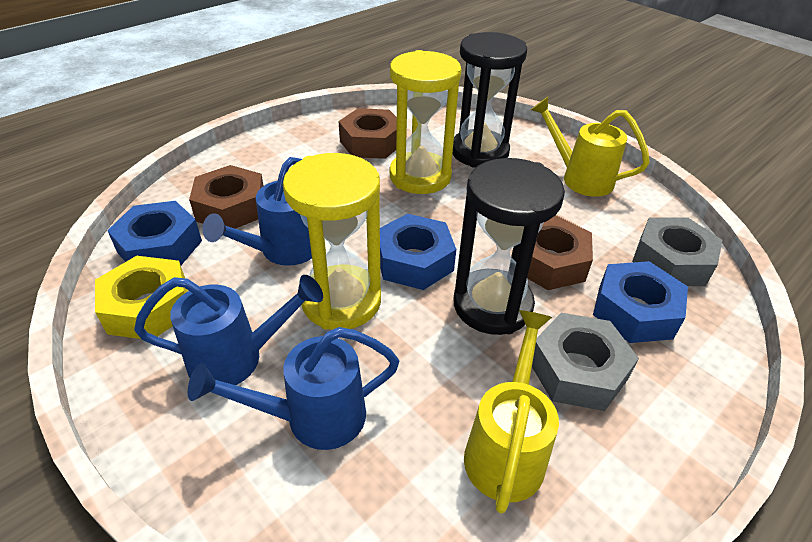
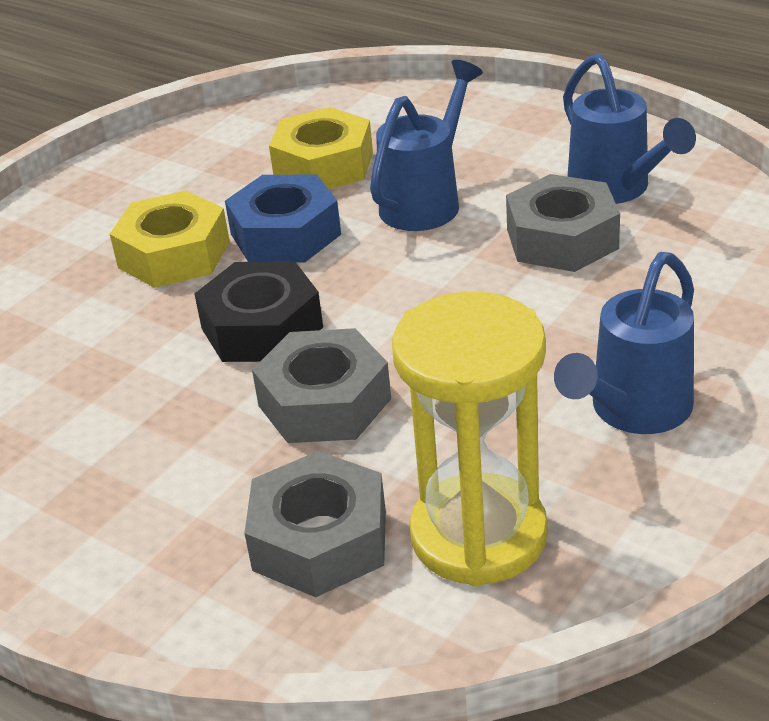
black hourglass: 2 -> 0
black nut: 0 -> 1
blue nut: 3 -> 1
brown nut: 3 -> 0
grey nut: 2 -> 3
yellow hourglass: 2 -> 1
yellow nut: 1 -> 2
yellow watering can: 2 -> 0

